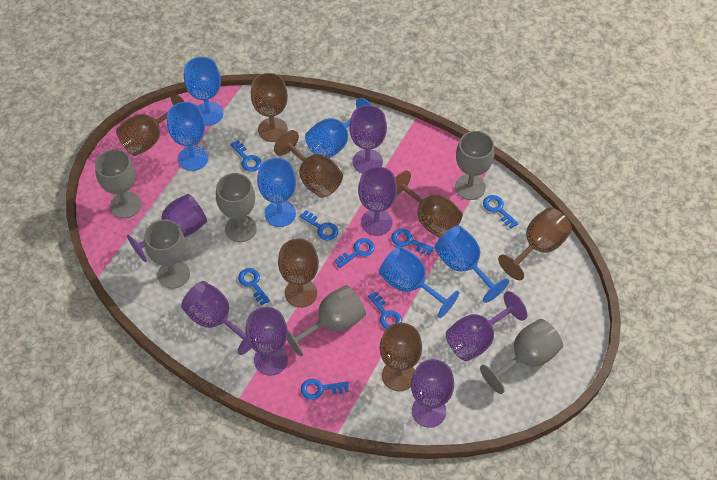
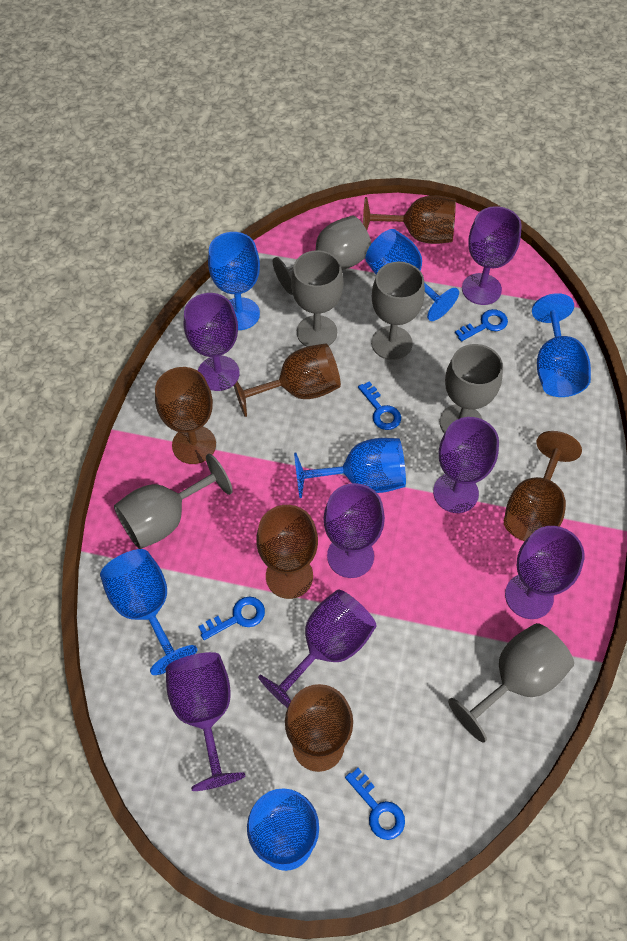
blue key: 8 -> 4
brown goblet: 7 -> 6

